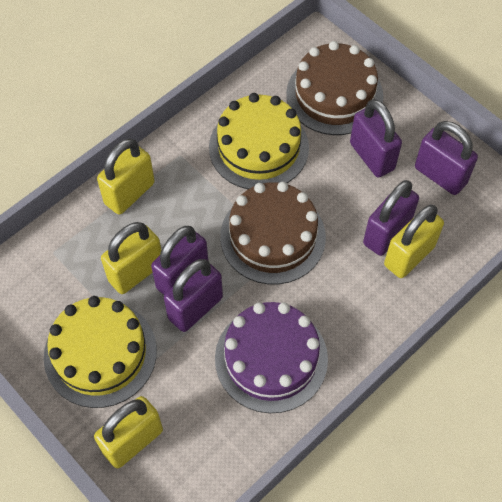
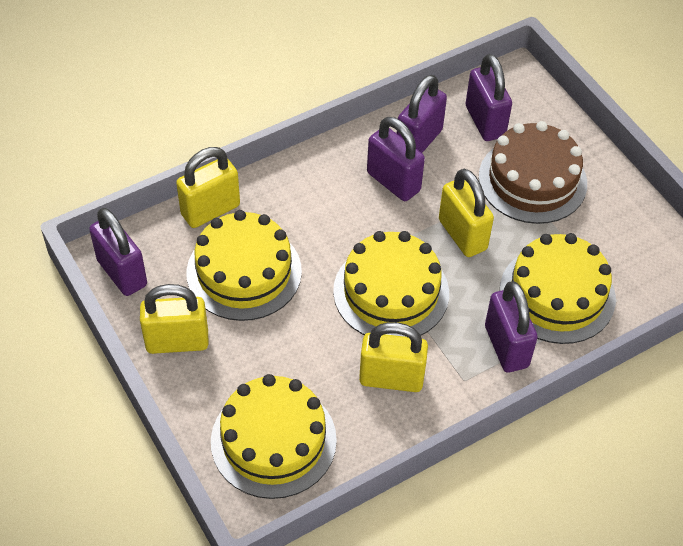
brown cake: 2 -> 1
purple cake: 1 -> 0
yellow cake: 2 -> 4

